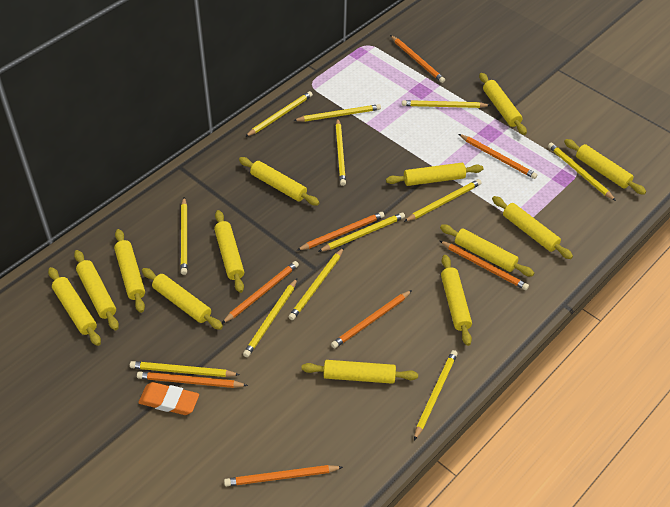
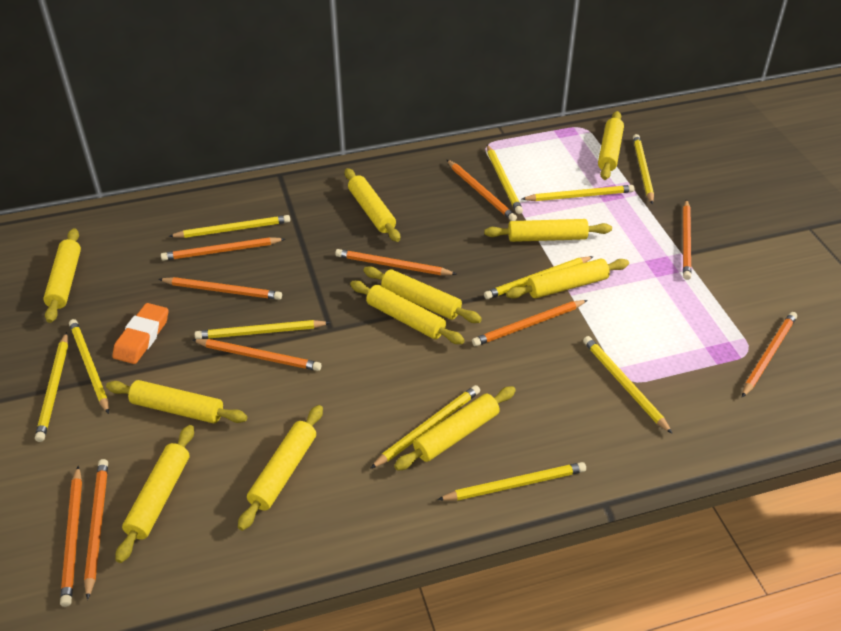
orange pencil: 8 -> 10
yellow pencil: 12 -> 11
yellow rolling pin: 13 -> 11

